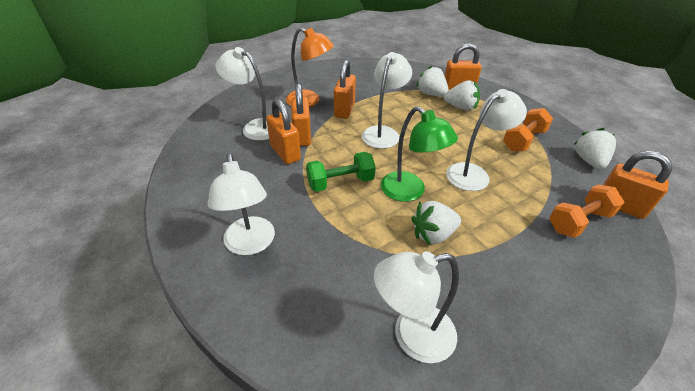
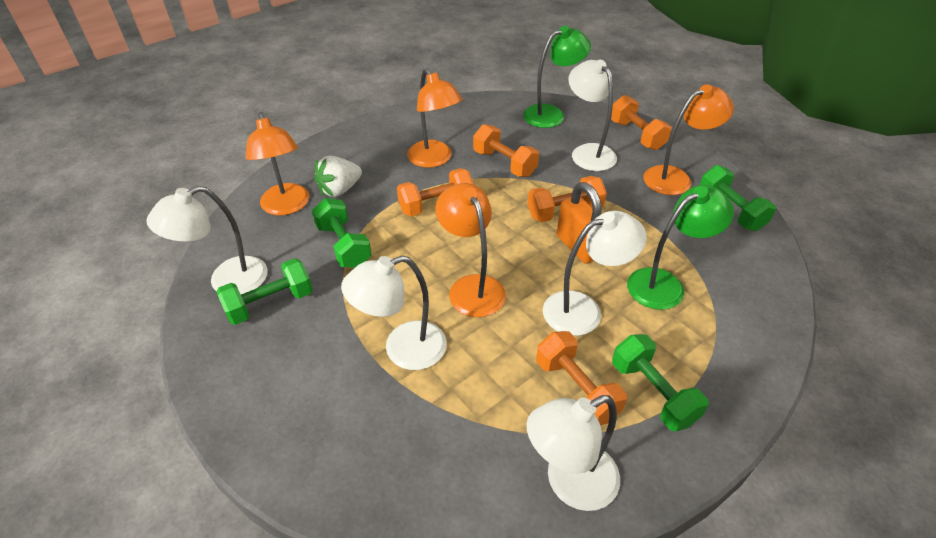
green dumbbell: 1 -> 4
green lamp: 1 -> 2
orange dumbbell: 2 -> 5
orange lamp: 1 -> 4
orange padlock: 5 -> 1
white strawberry: 4 -> 1

